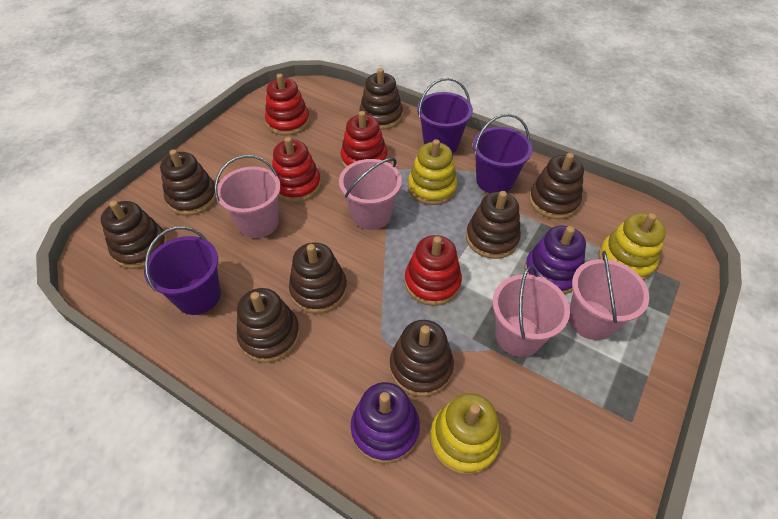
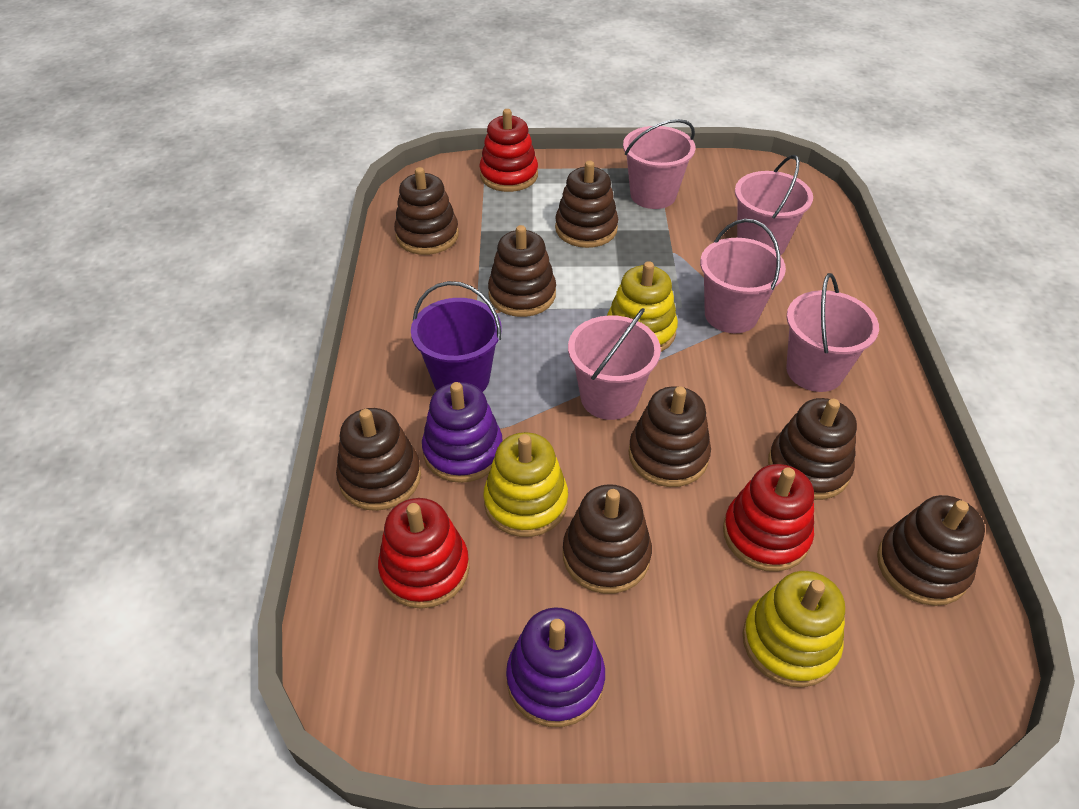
pink bucket: 4 -> 5
purple bucket: 3 -> 1
red stacking toy: 4 -> 3

